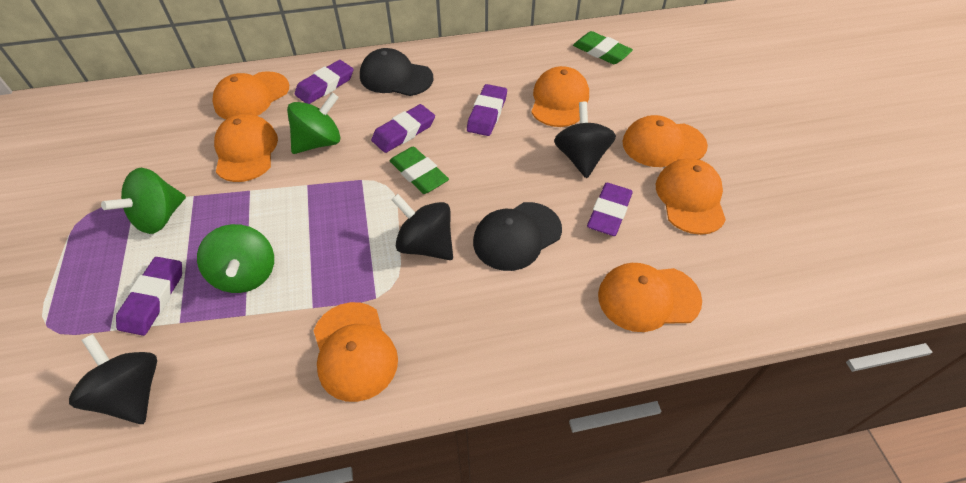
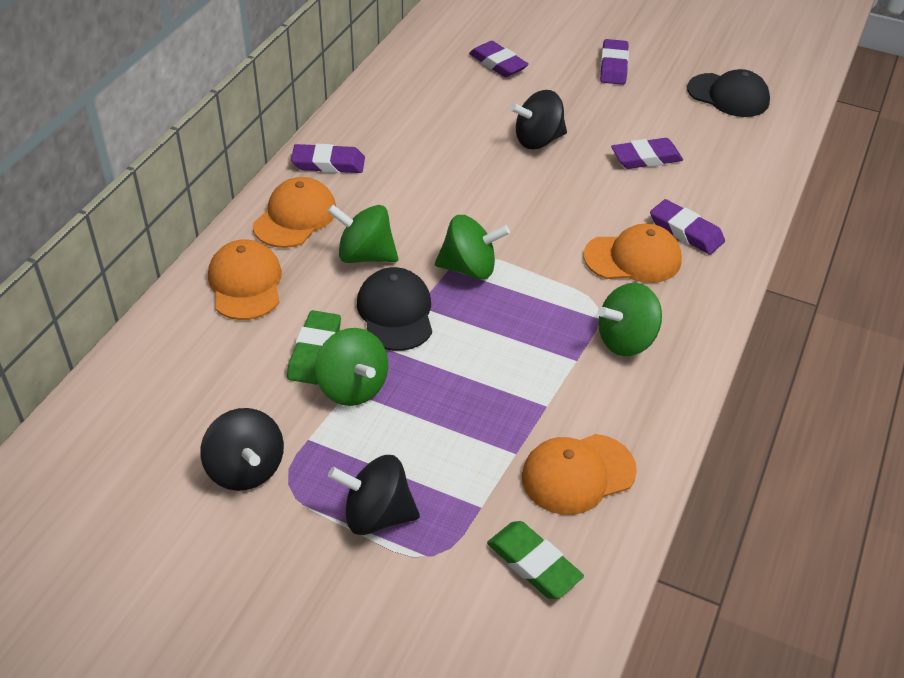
green spinning top: 3 -> 4
orange cap: 7 -> 4

